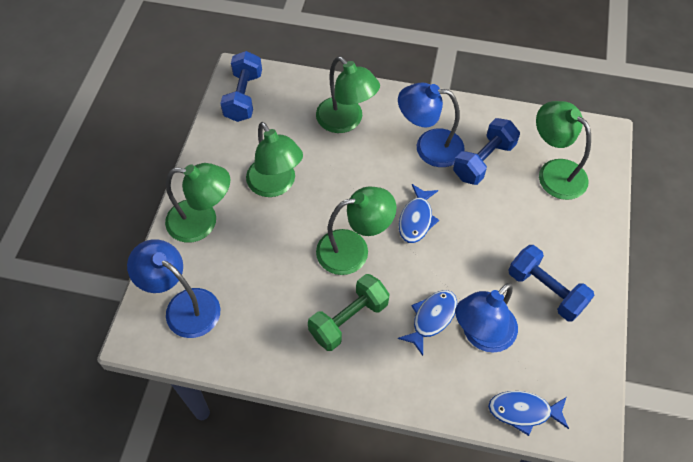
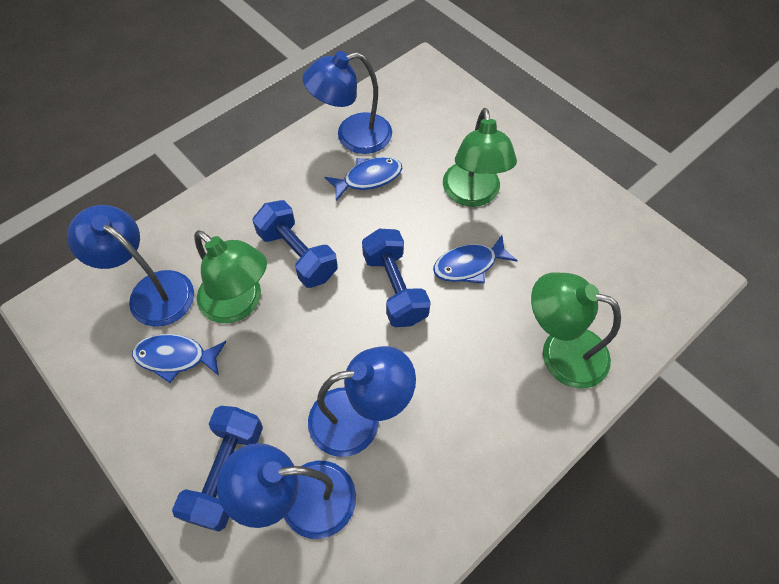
blue lamp: 3 -> 4
green dumbbell: 1 -> 0
green lamp: 5 -> 3

